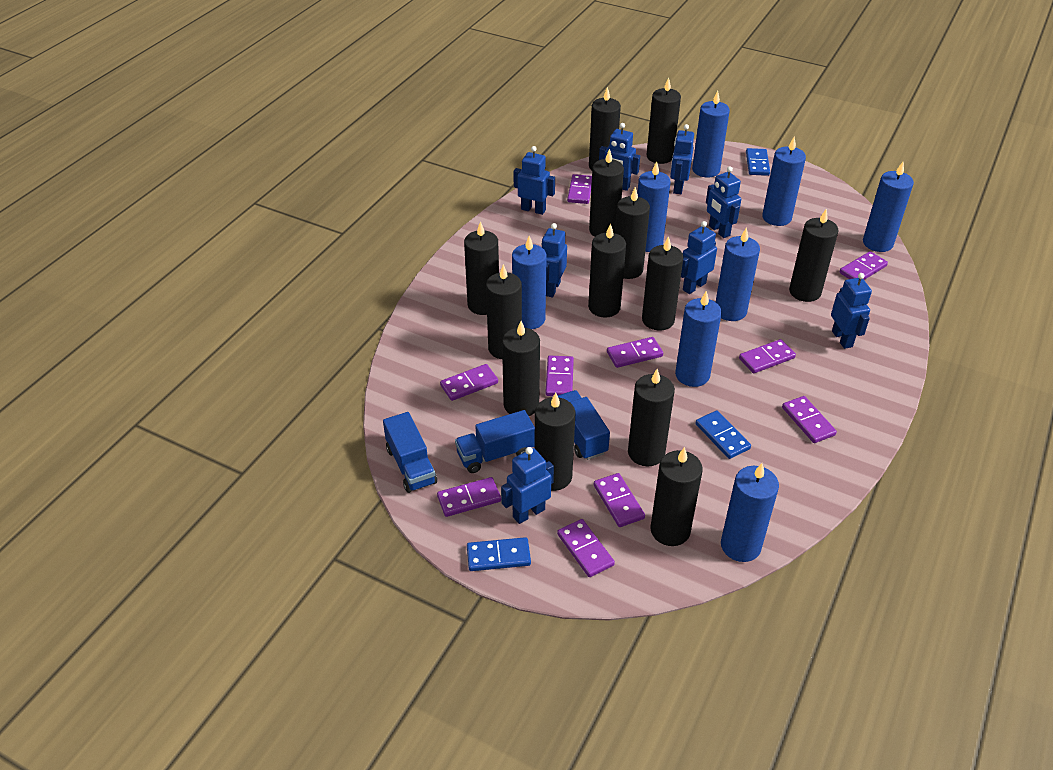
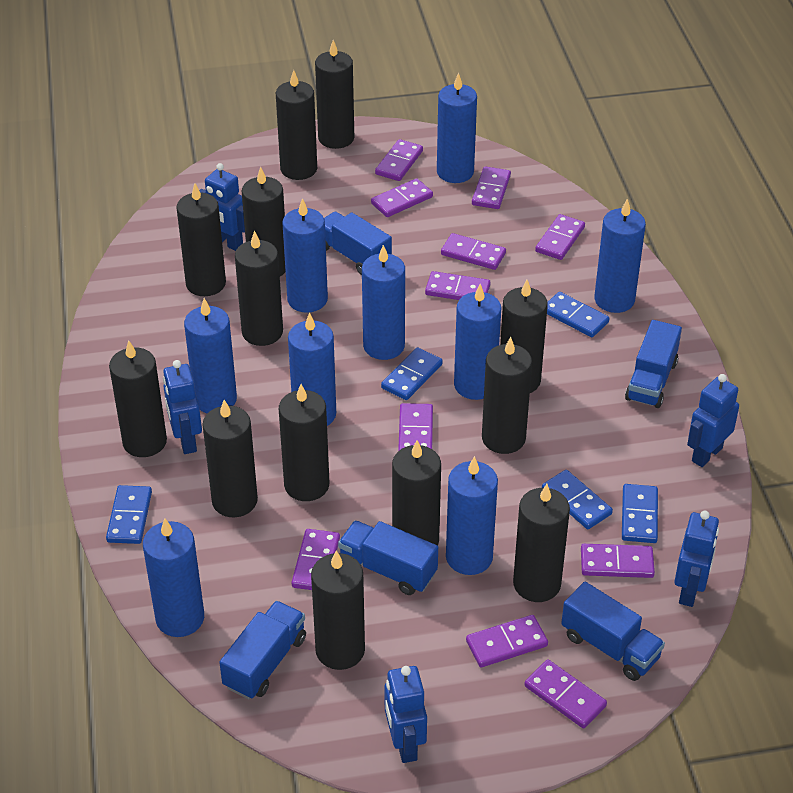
blue candle: 8 -> 9
blue domino: 3 -> 5
blue robot: 8 -> 5
blue truck: 3 -> 5
purple domino: 10 -> 11

